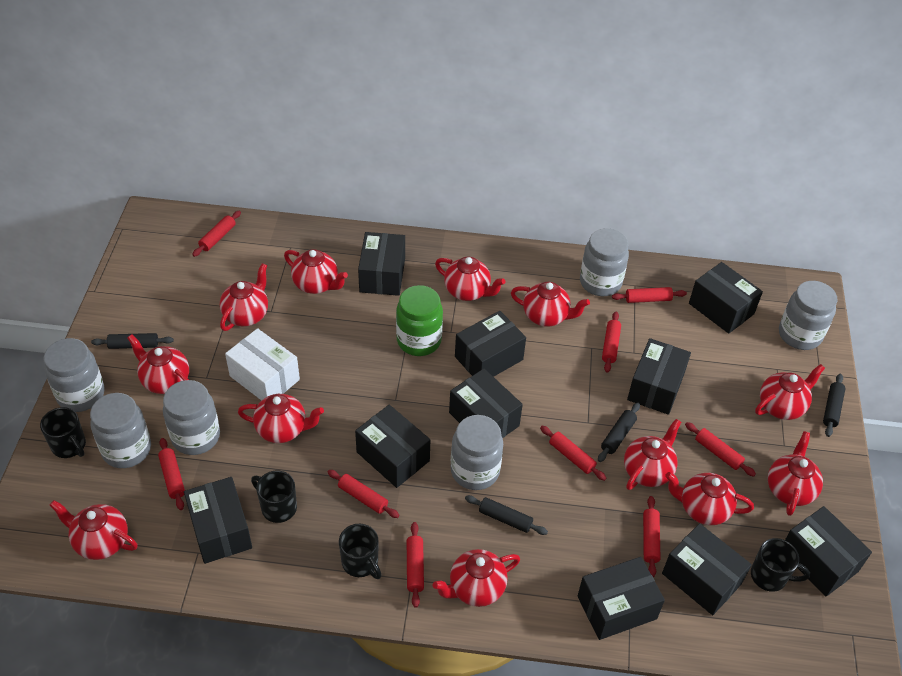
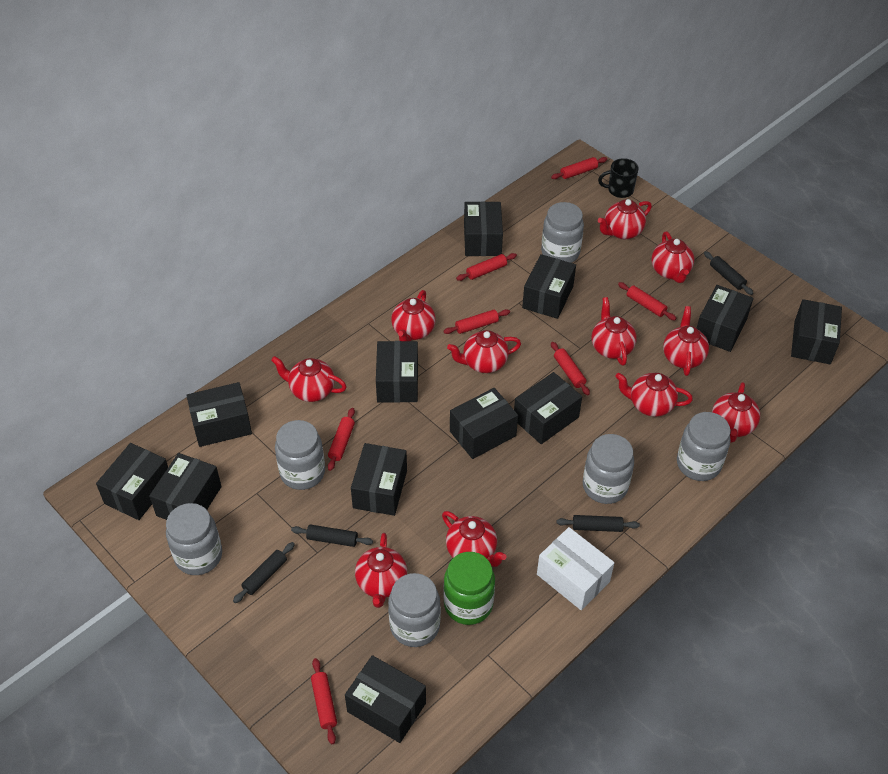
black box: 10 -> 12
black mug: 4 -> 1
red rolling pin: 9 -> 7
red teapot: 12 -> 11

